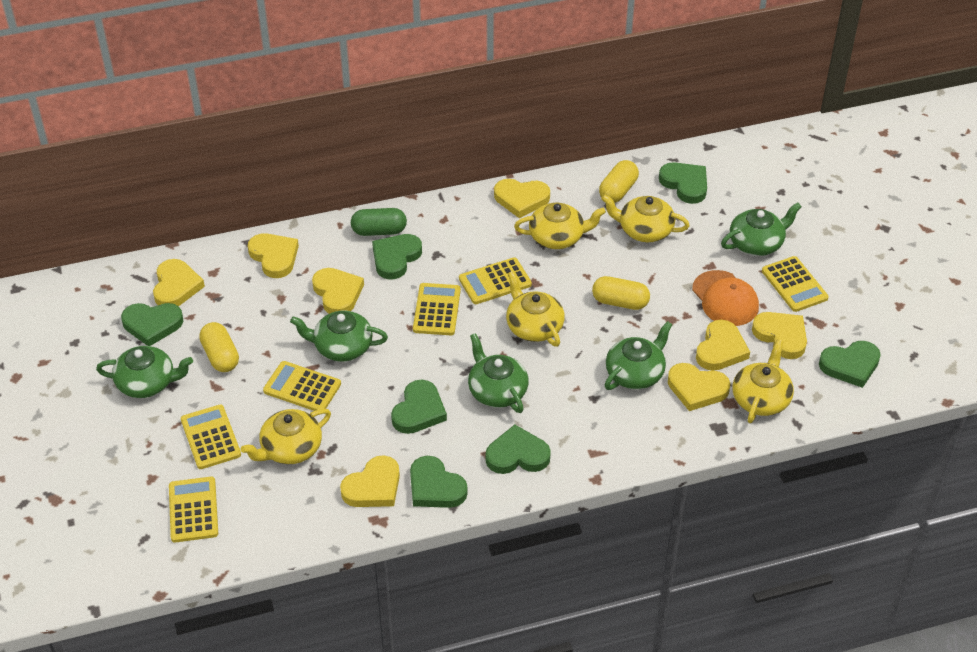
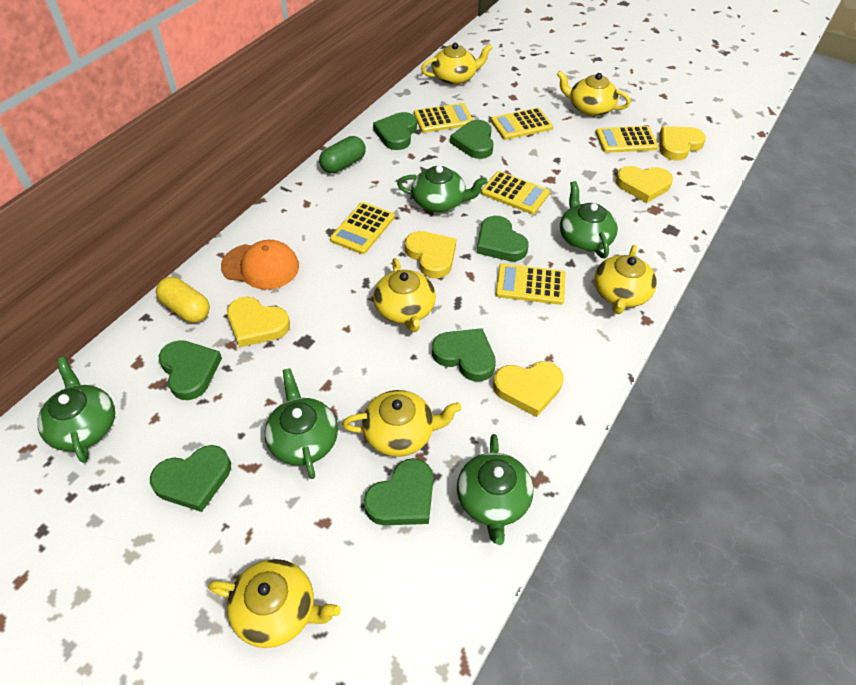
yellow capsule: 3 -> 1
yellow heart: 8 -> 5
yellow teapot: 5 -> 6

